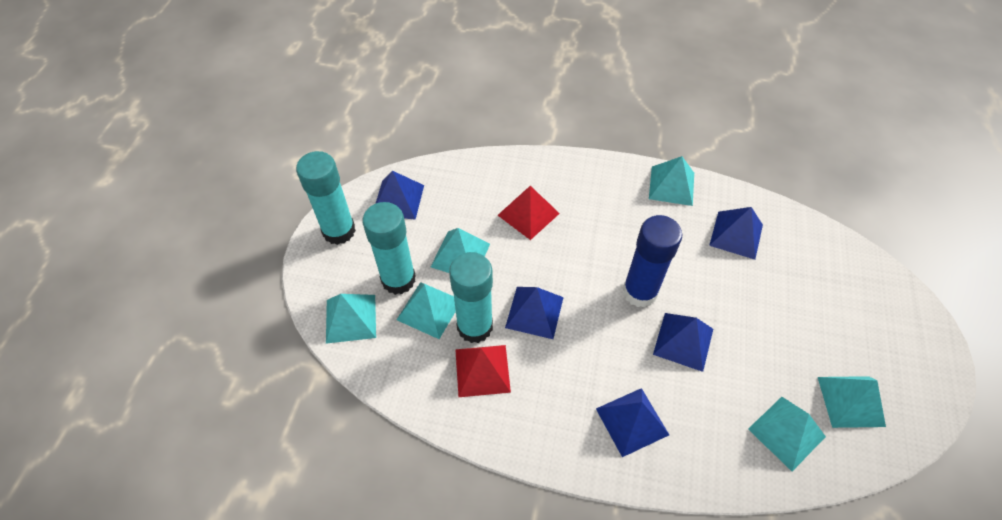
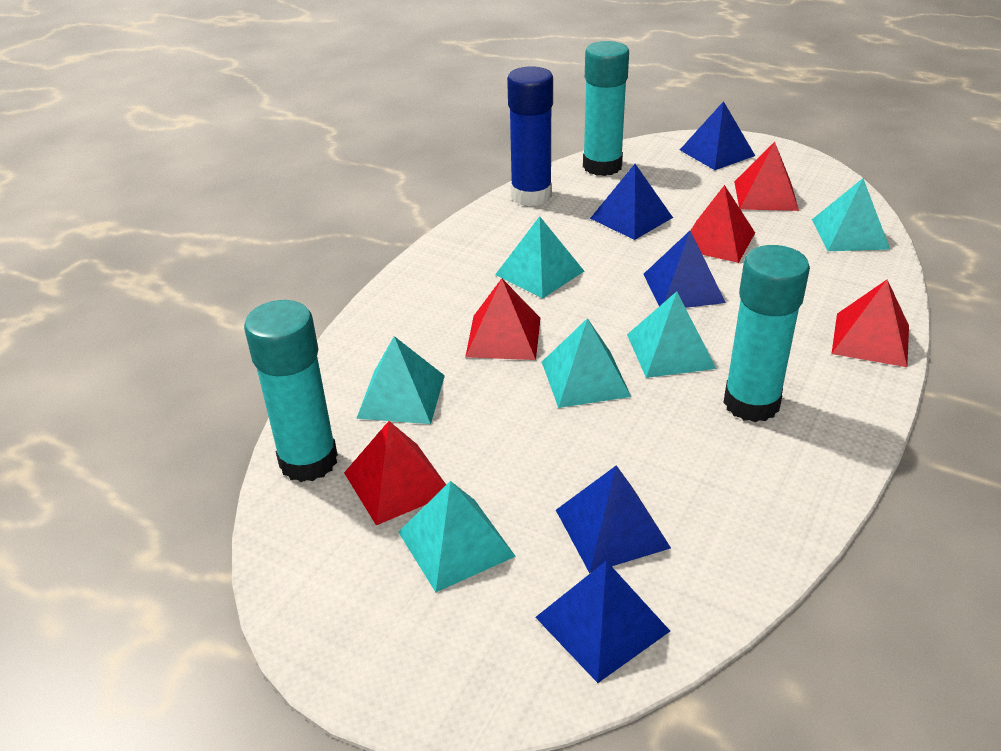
red pyramid: 2 -> 5

